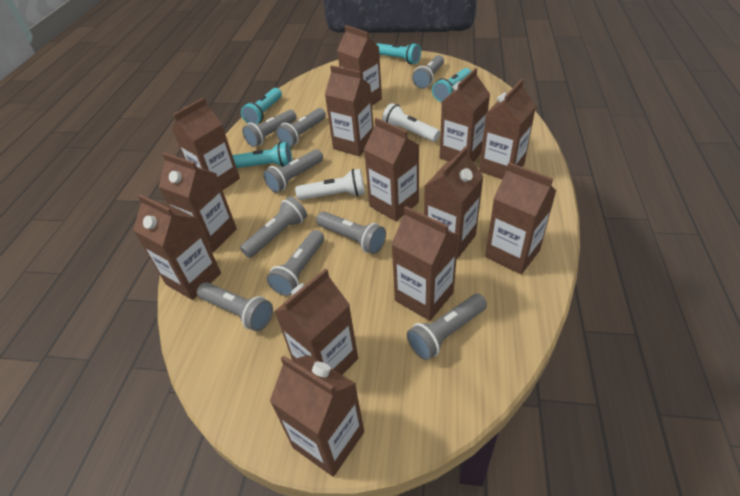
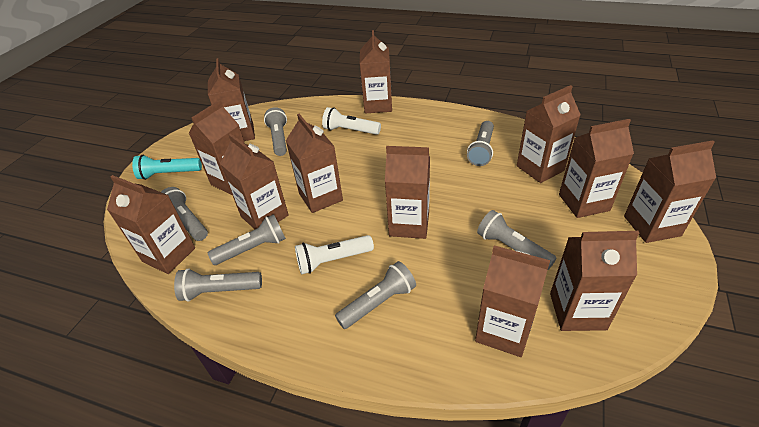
brown carton: 13 -> 12
grey flashlight: 9 -> 7
turquoise flashlight: 4 -> 1

